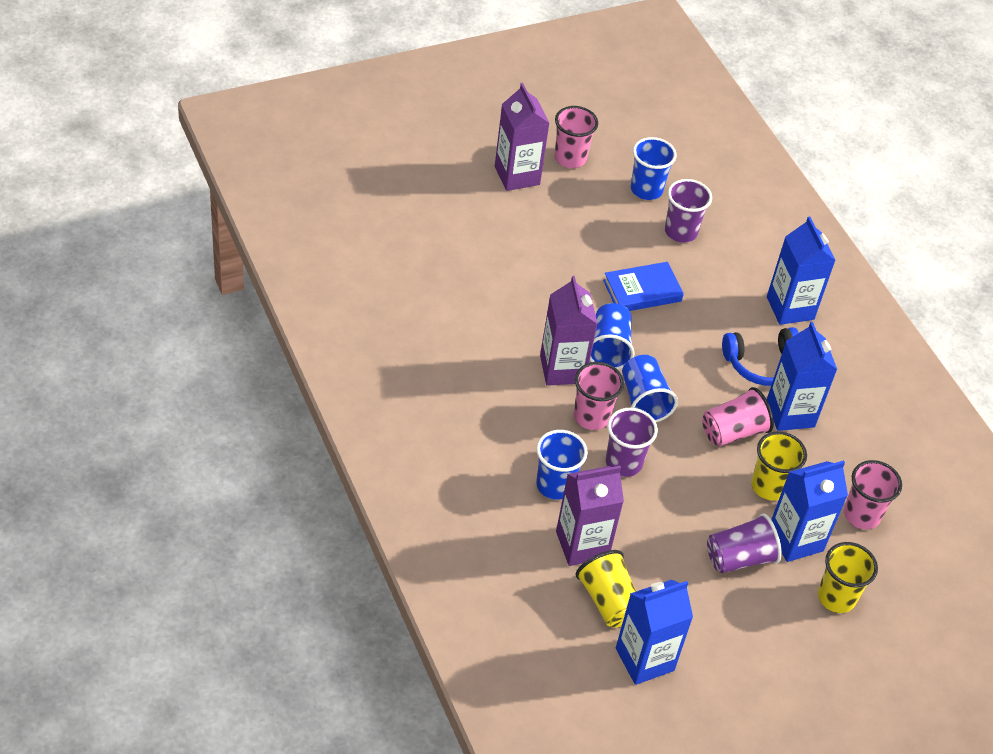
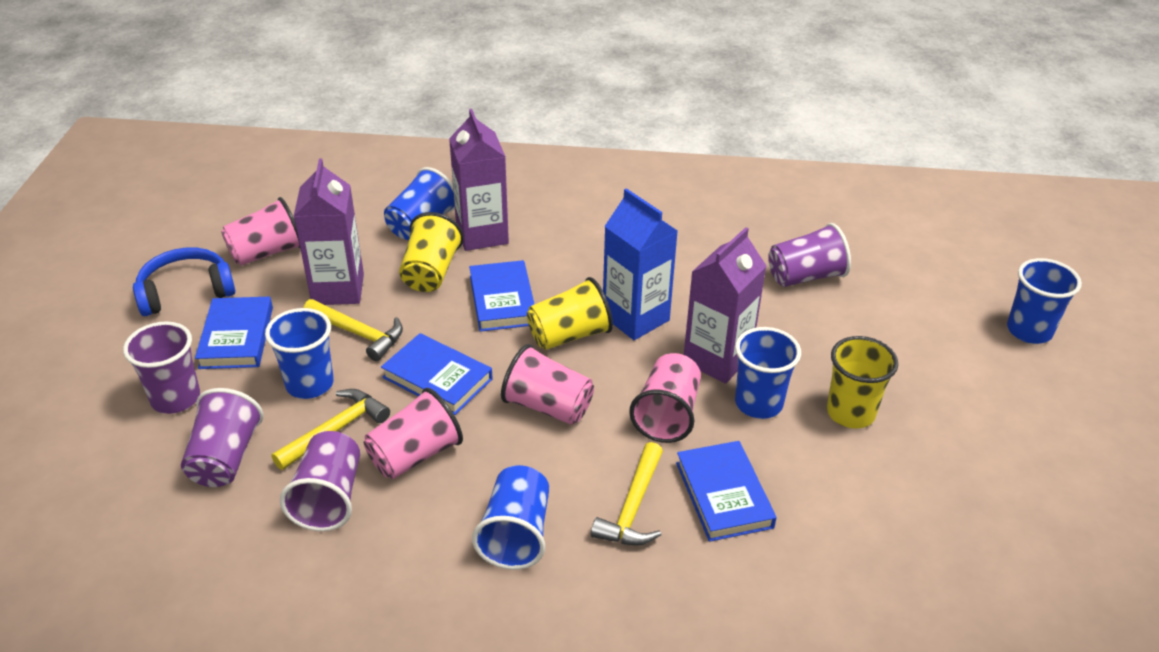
blue book: 1 -> 4
blue carton: 4 -> 1
blue cup: 4 -> 5
purple cup: 3 -> 4
yellow hammer: 0 -> 3

